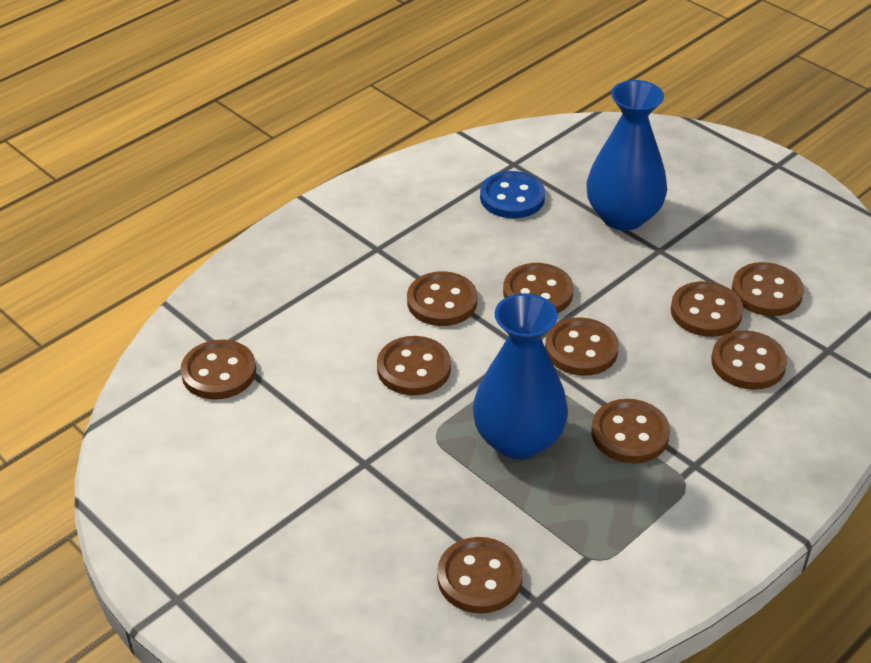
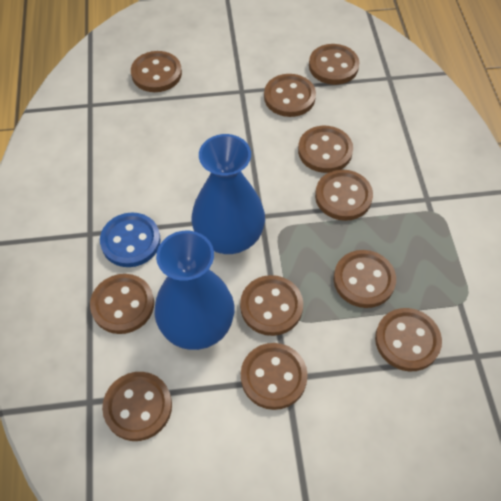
brown button: 10 -> 11

